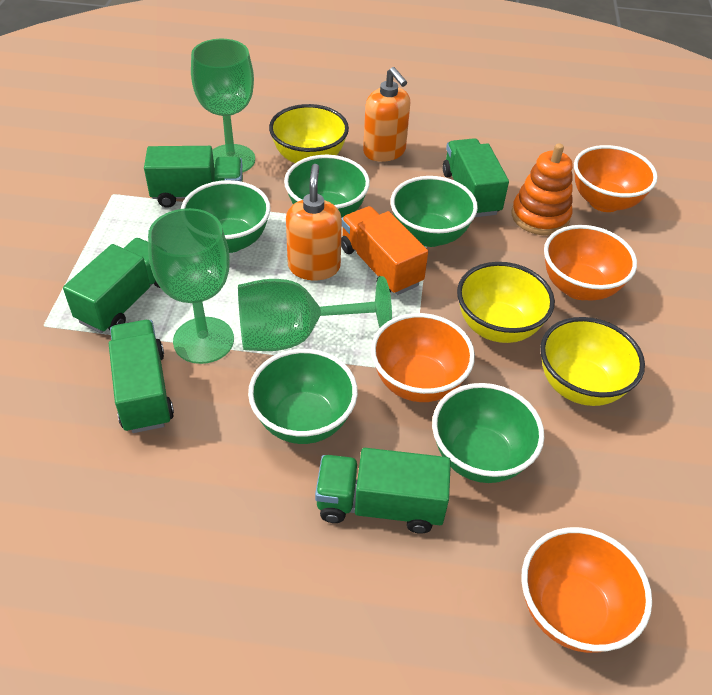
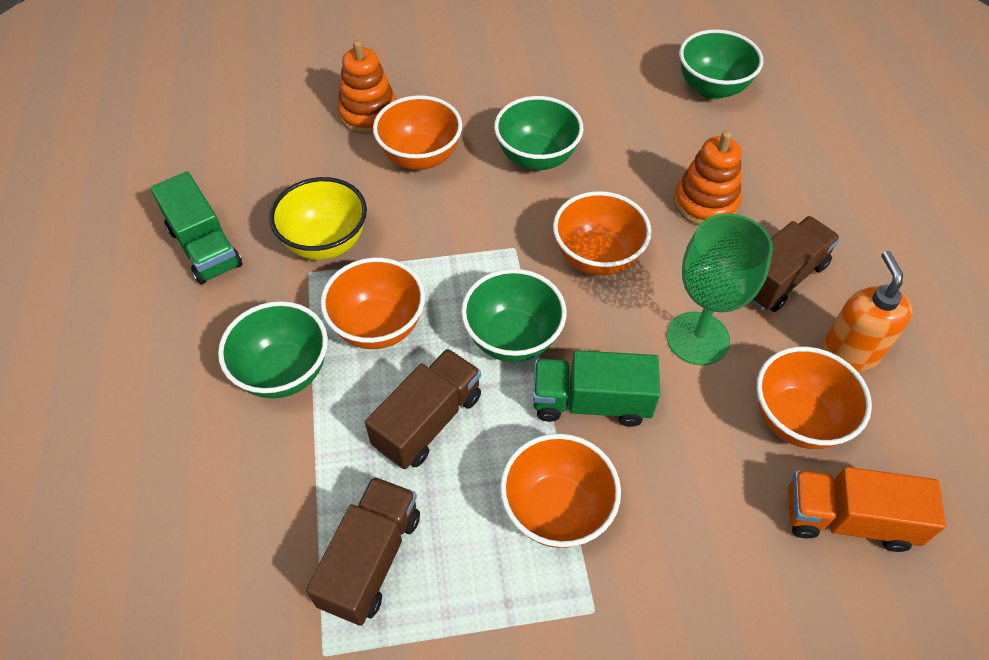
brown truck: 0 -> 3
green bowl: 5 -> 4
green goblet: 3 -> 1
green truck: 5 -> 2
orange bowl: 4 -> 5
orange soap dispenser: 2 -> 1
orange stacking toy: 1 -> 2
yellow bowl: 3 -> 1

